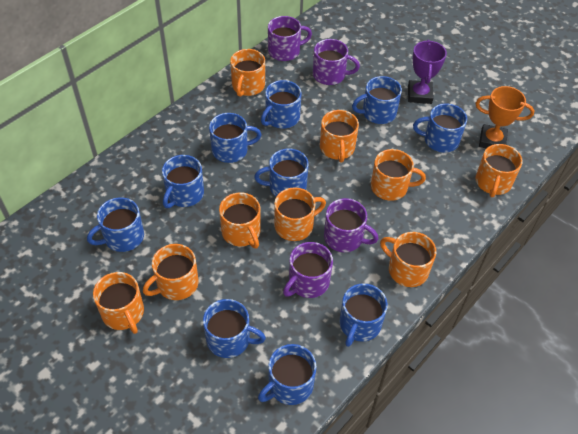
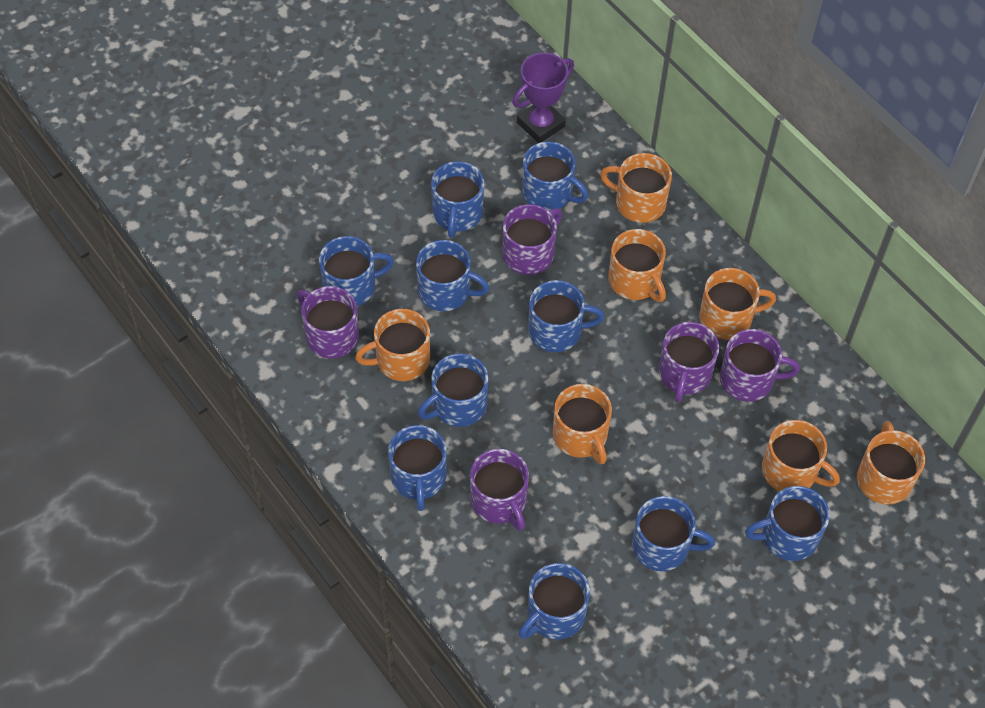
orange mug: 9 -> 7
orange trophy: 1 -> 0
purple mug: 4 -> 5

